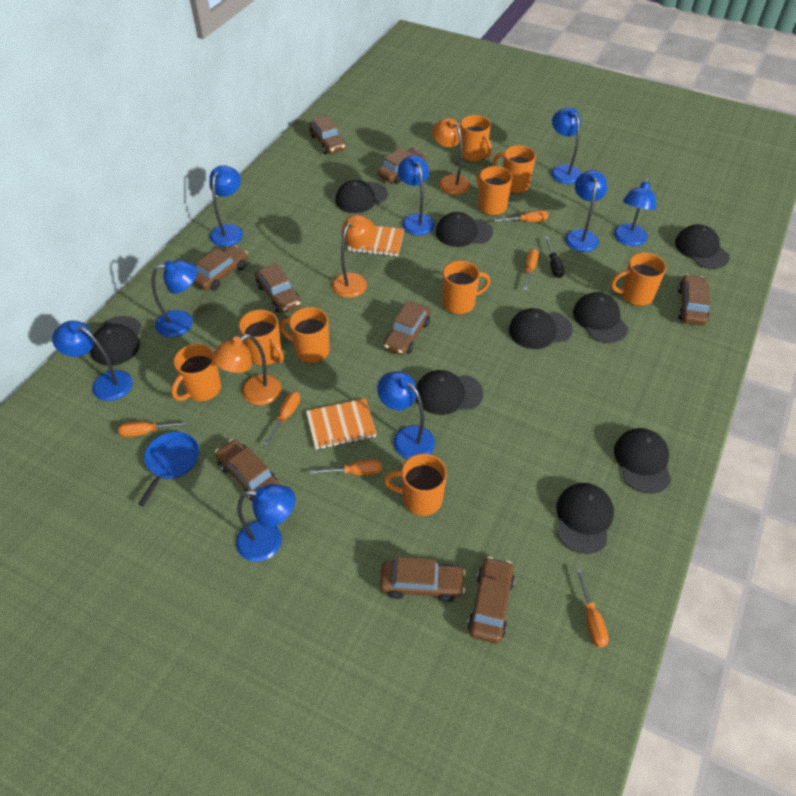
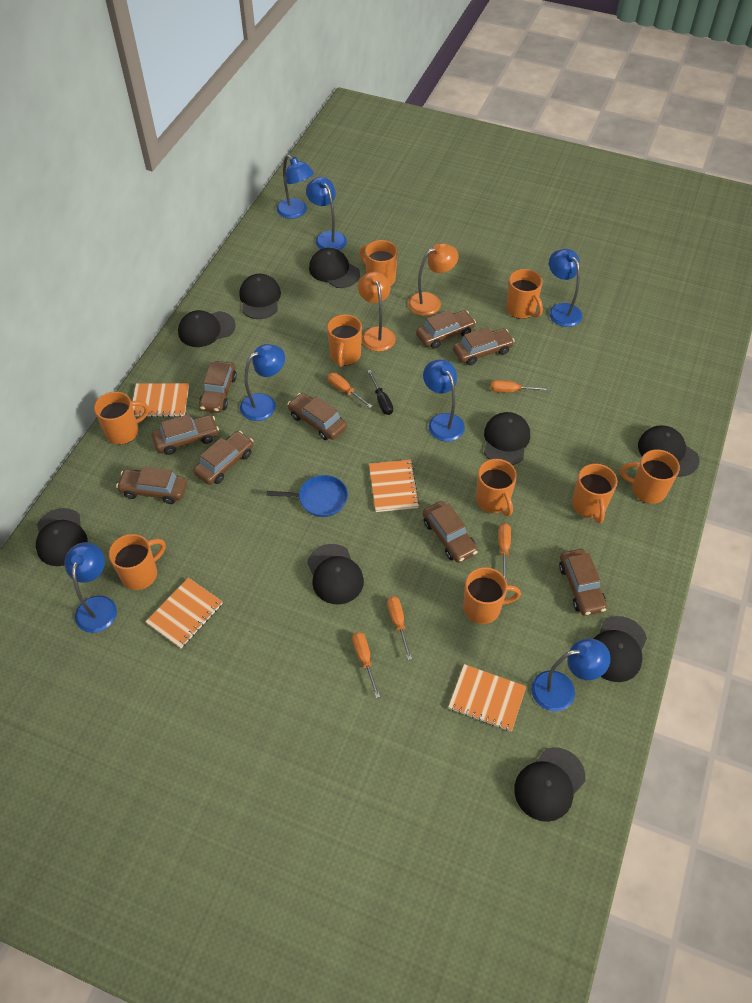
blue lamp: 9 -> 7
orange lamp: 3 -> 2
orange notebook: 2 -> 4
orange screwdriver: 6 -> 5

